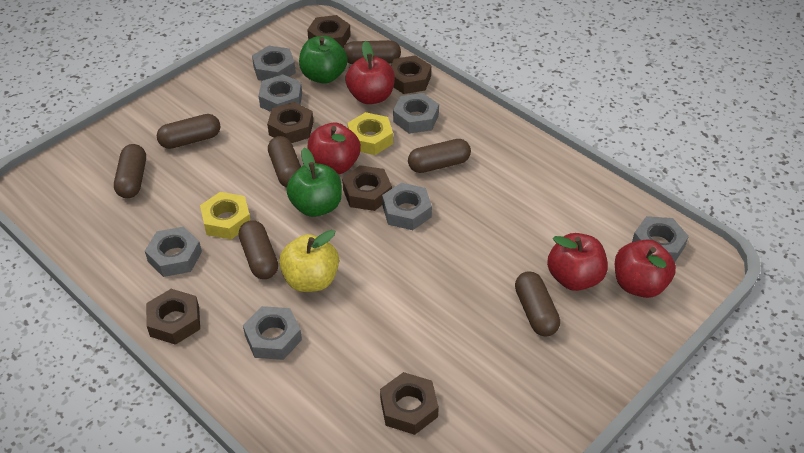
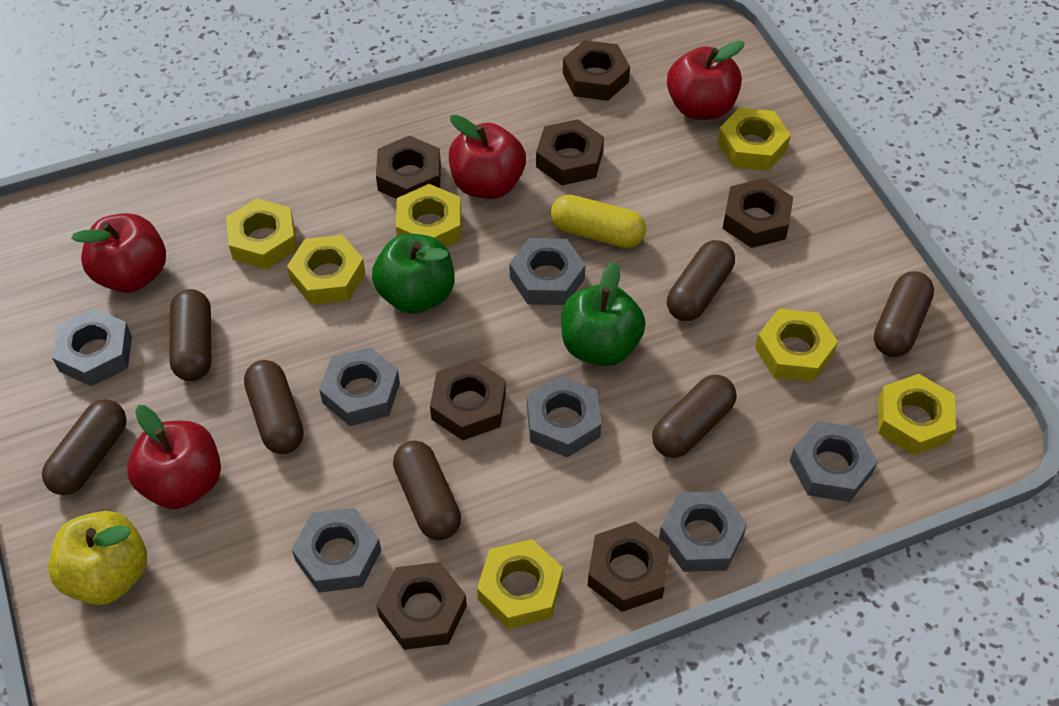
brown nut: 6 -> 7
yellow capsule: 0 -> 1
yellow nut: 2 -> 7

